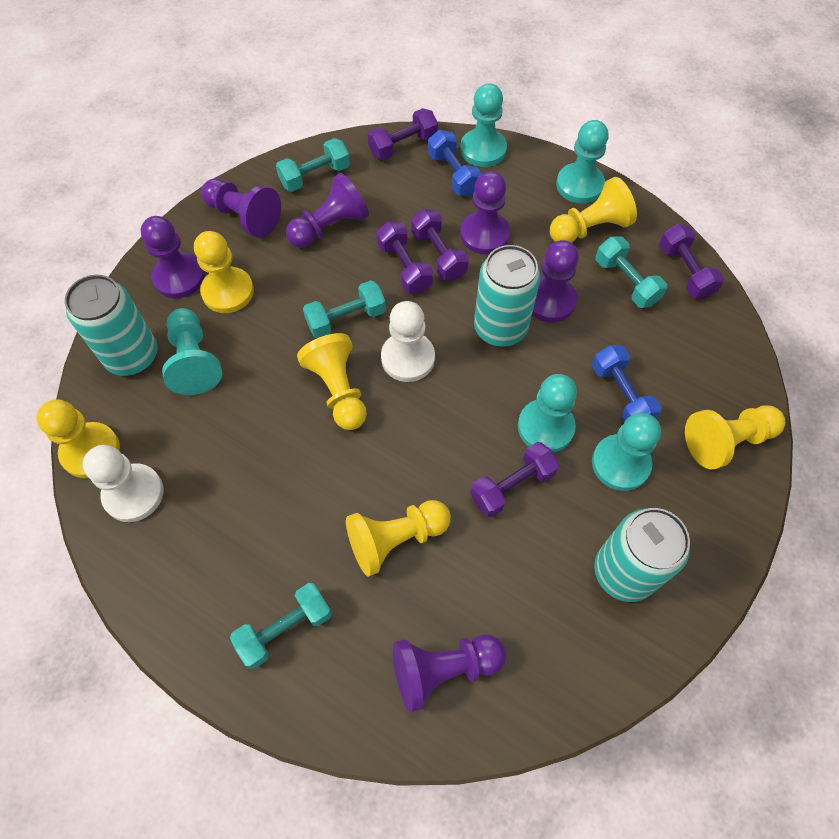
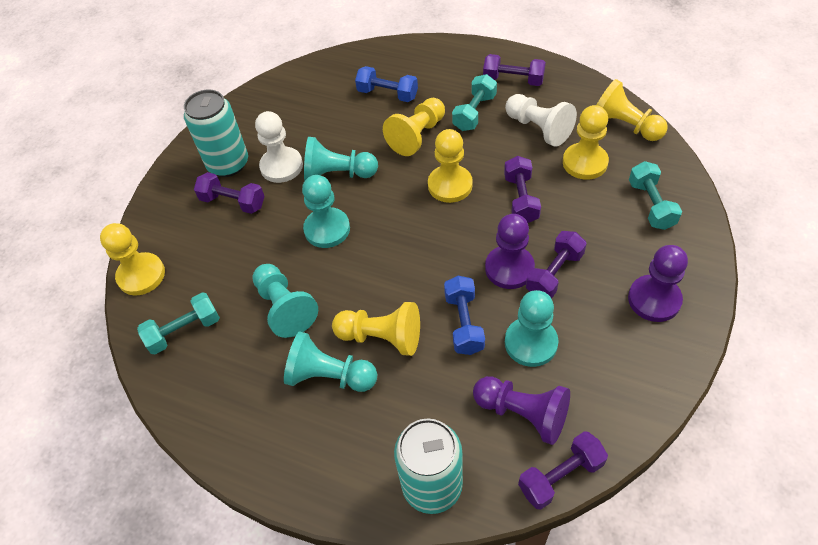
purple pawn: 6 -> 3
turquoise can: 3 -> 2
turquoise dumbbell: 4 -> 3

